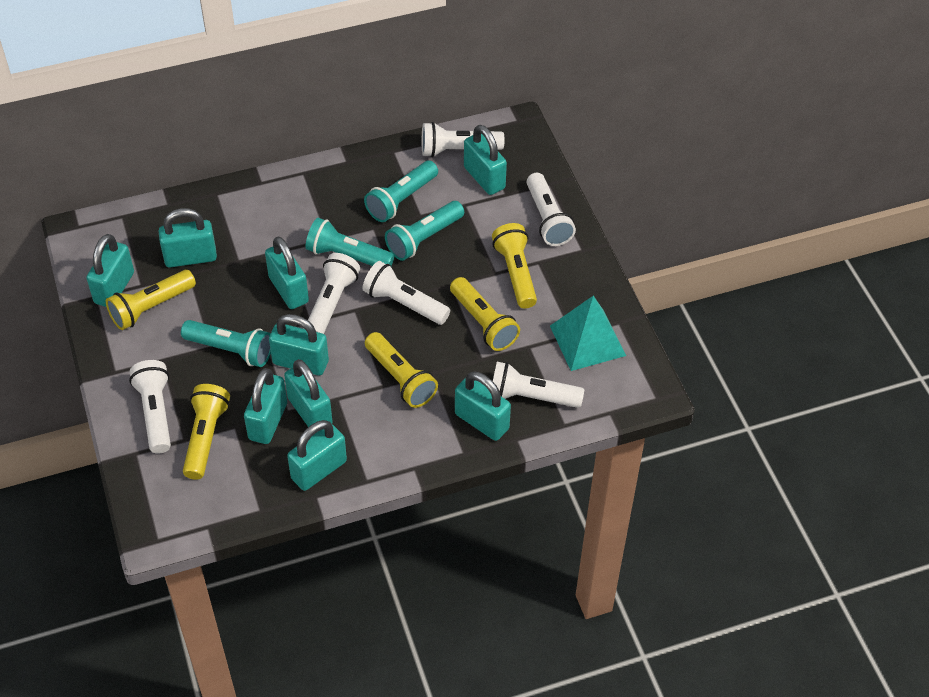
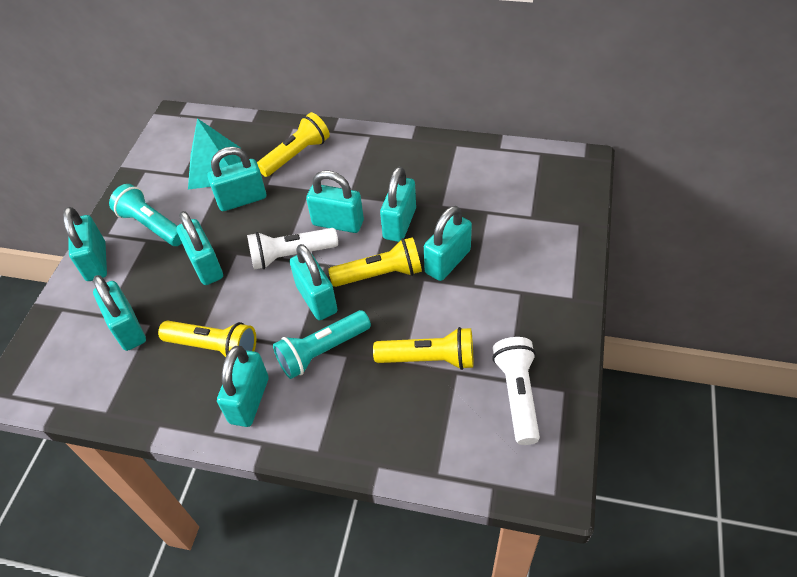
turquoise flashlight: 4 -> 2
white flashlight: 6 -> 2
yellow flashlight: 5 -> 4

